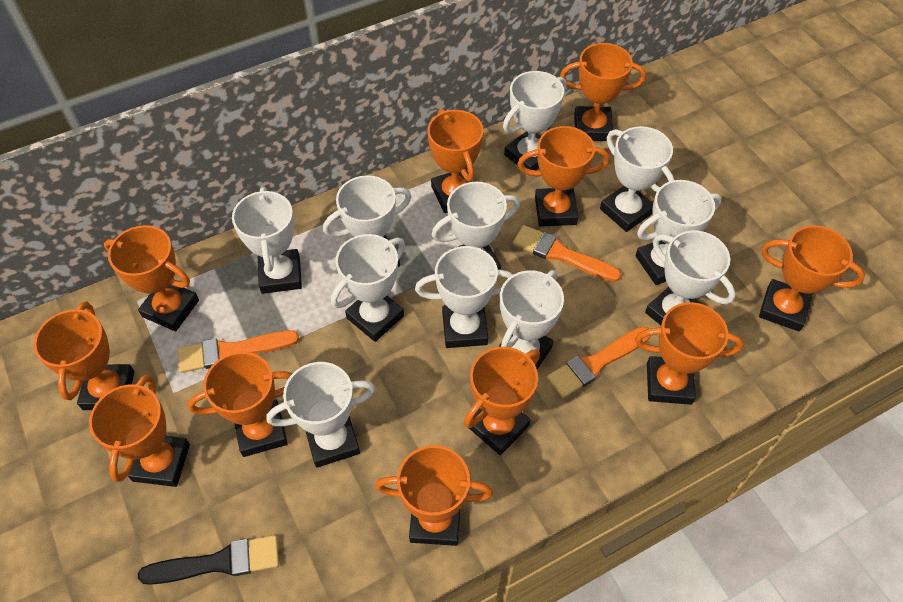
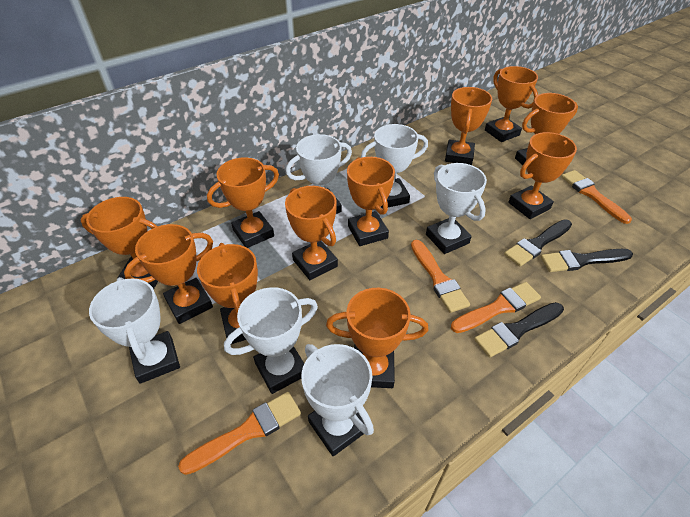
black brush: 1 -> 3
orange brush: 3 -> 4
white trophy: 11 -> 6

